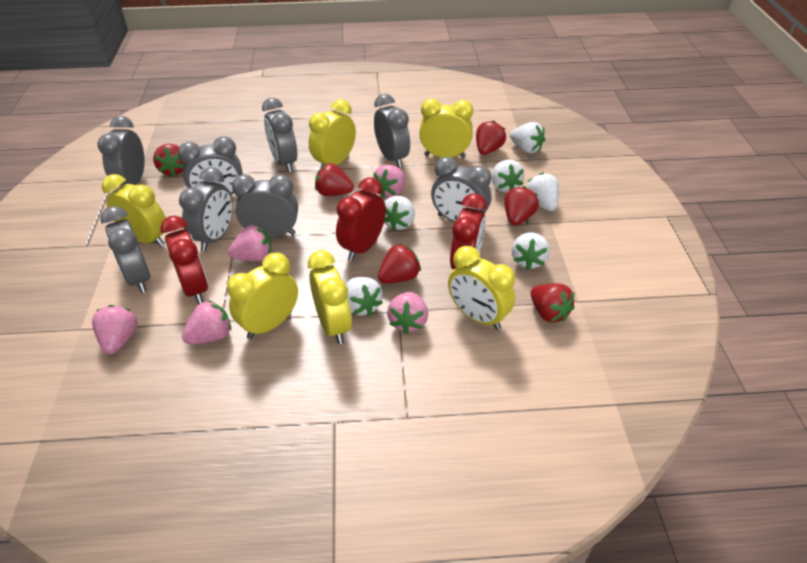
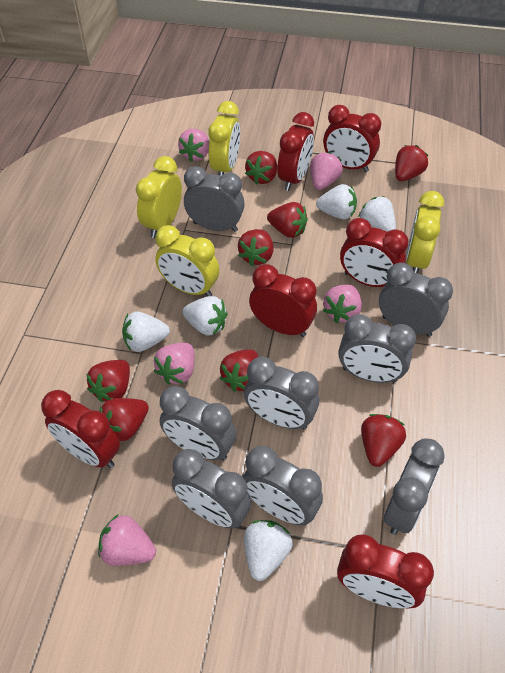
red clock: 3 -> 6
red strawberry: 6 -> 8
white strawberry: 6 -> 5
yellow clock: 6 -> 4

